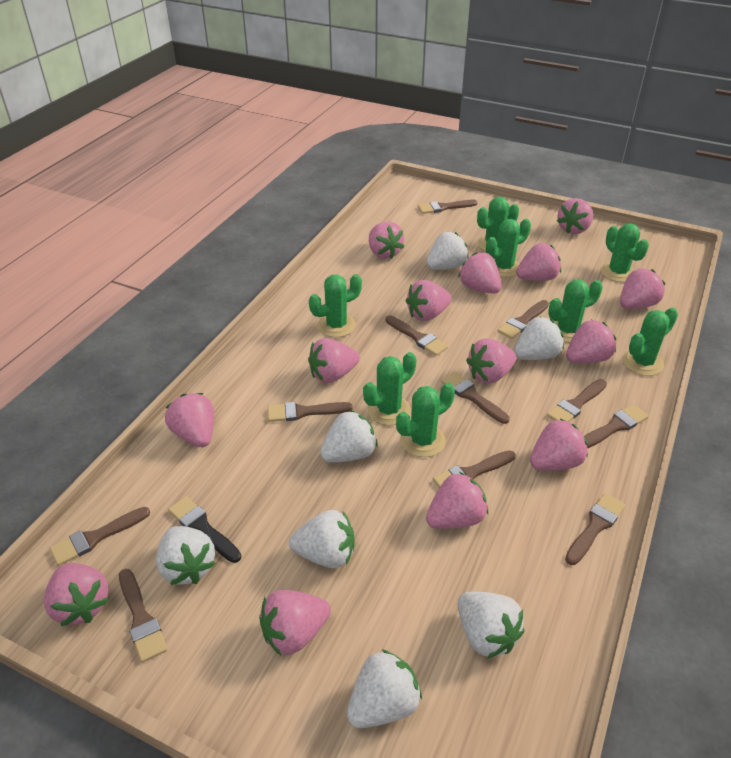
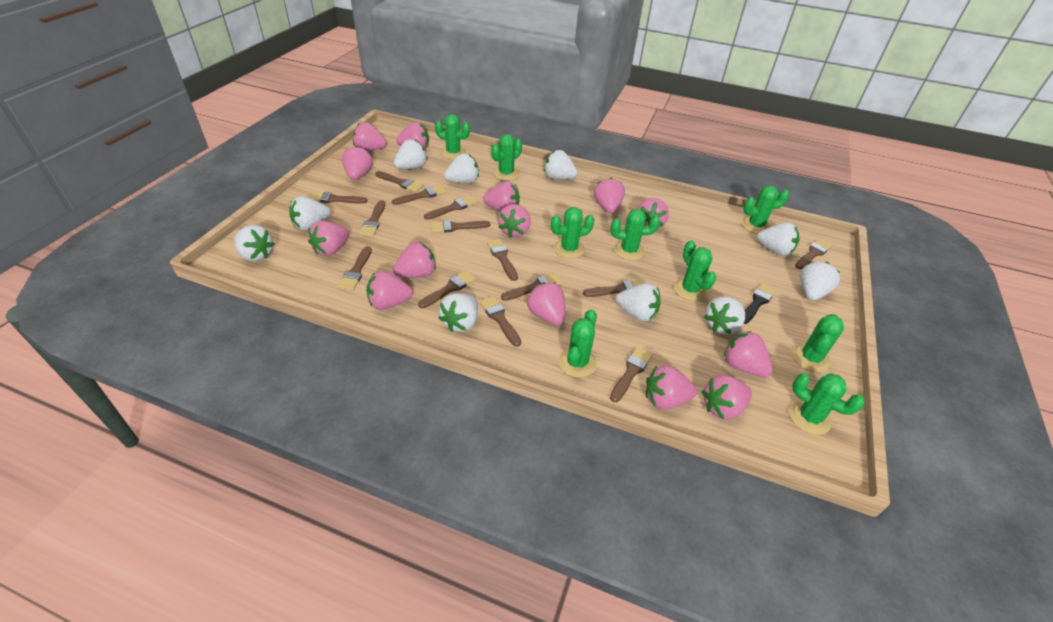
brown brush: 11 -> 14
green cactus: 8 -> 9
white strawberry: 7 -> 10

